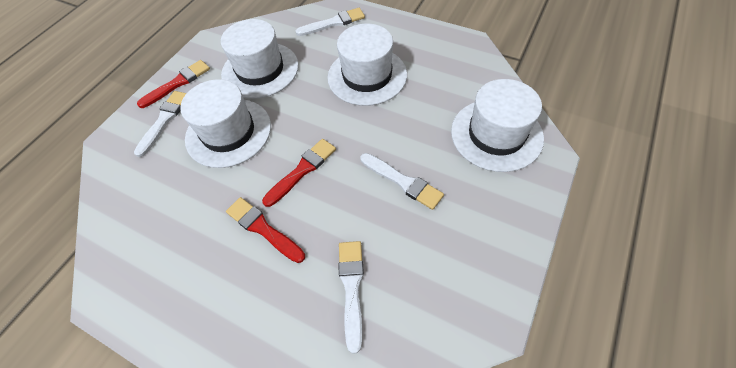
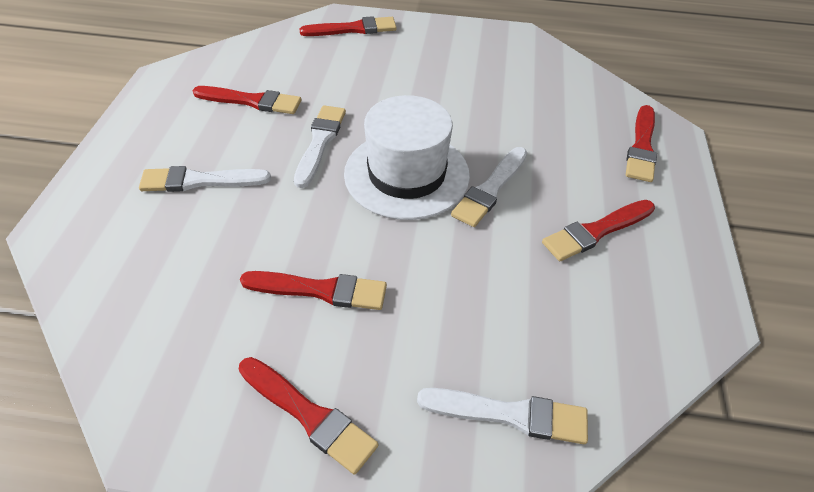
red brush: 3 -> 6
white hat: 4 -> 1

